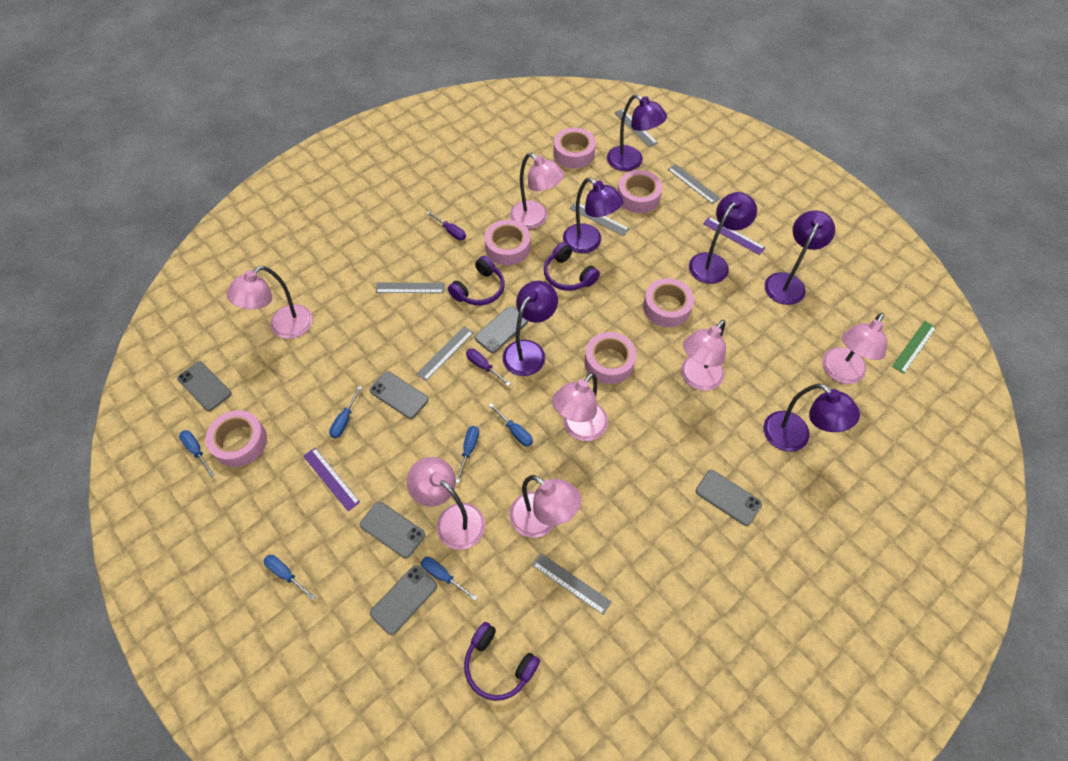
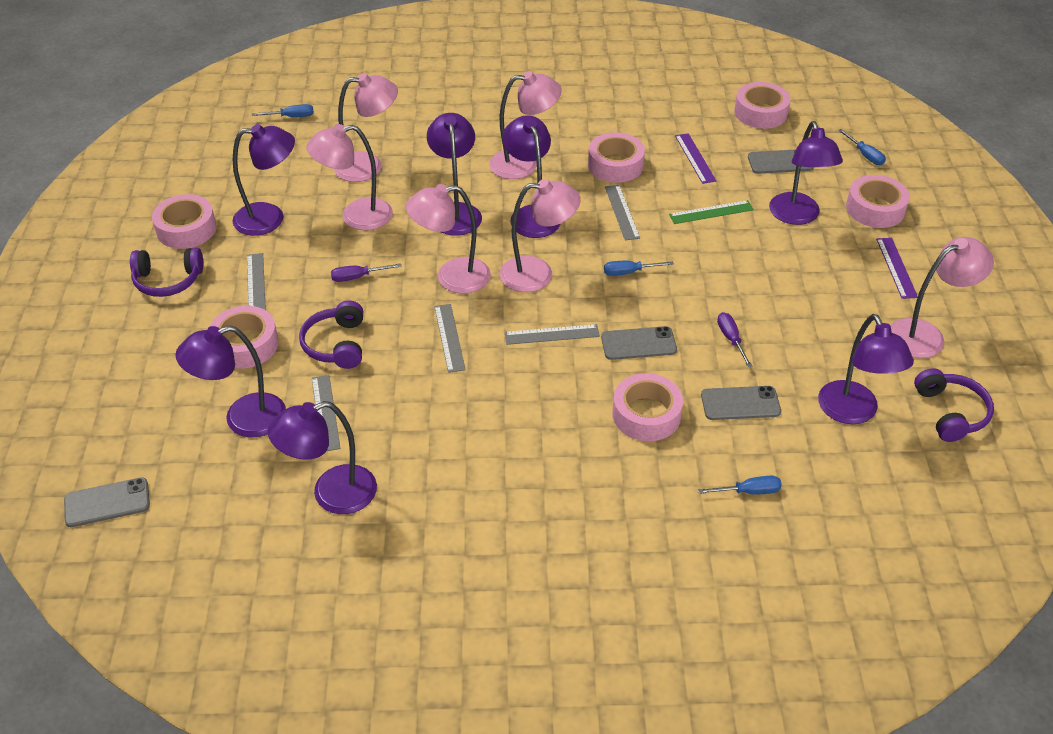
blue screwdriver: 6 -> 4
grey phone: 6 -> 4
grey ruler: 6 -> 5
pink lamp: 7 -> 6
purple lamp: 6 -> 7

